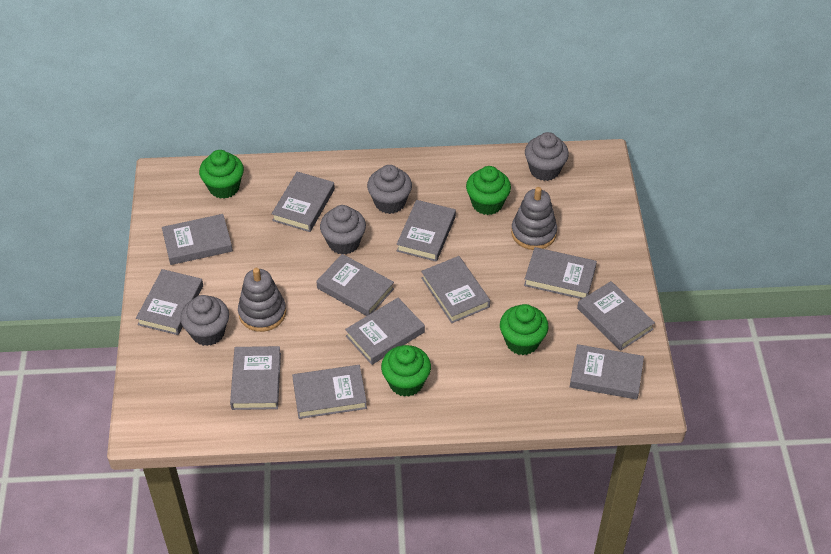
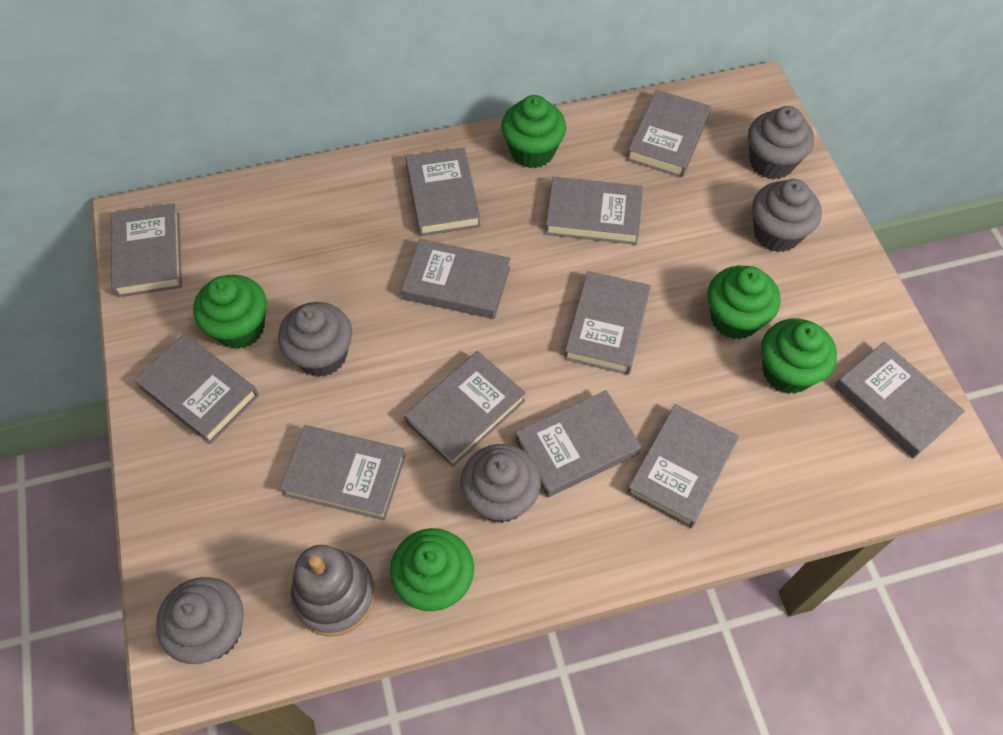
green cupcake: 4 -> 5
grey cupcake: 4 -> 5
grey stacking toy: 2 -> 1

